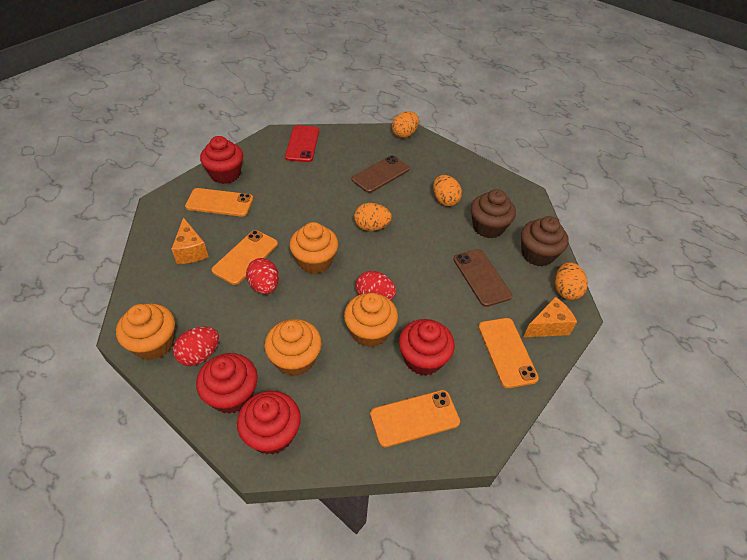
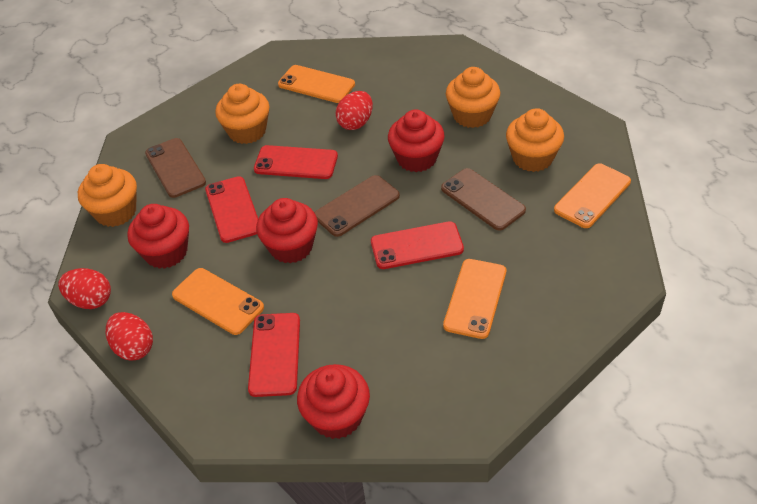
brown cupcake: 2 -> 0
brown phone: 2 -> 3
orange cheese: 2 -> 0
orange egg: 4 -> 0
red phone: 1 -> 4

